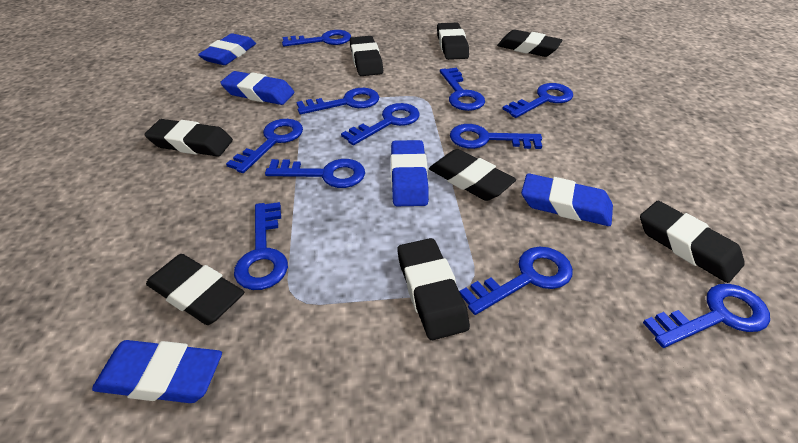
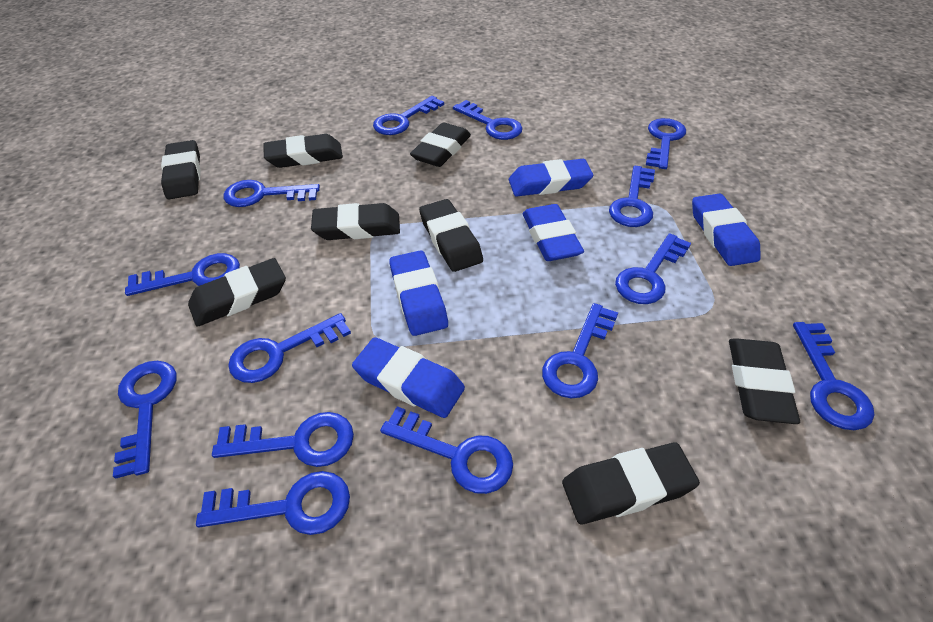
blue key: 11 -> 14

